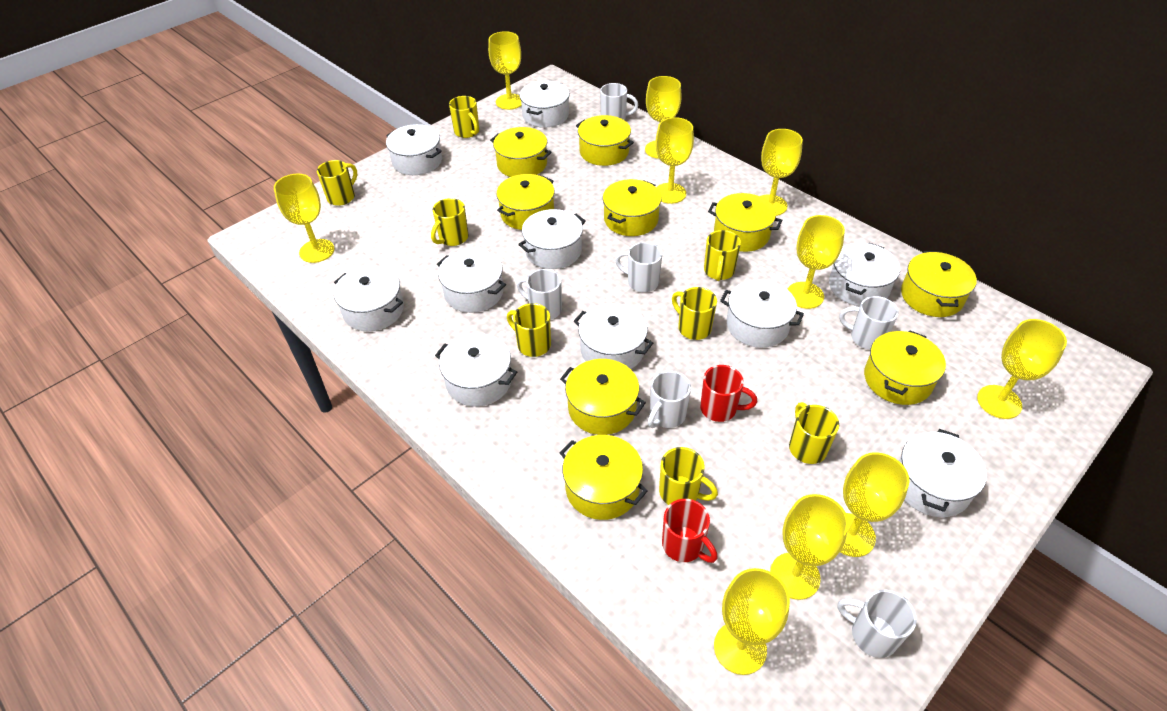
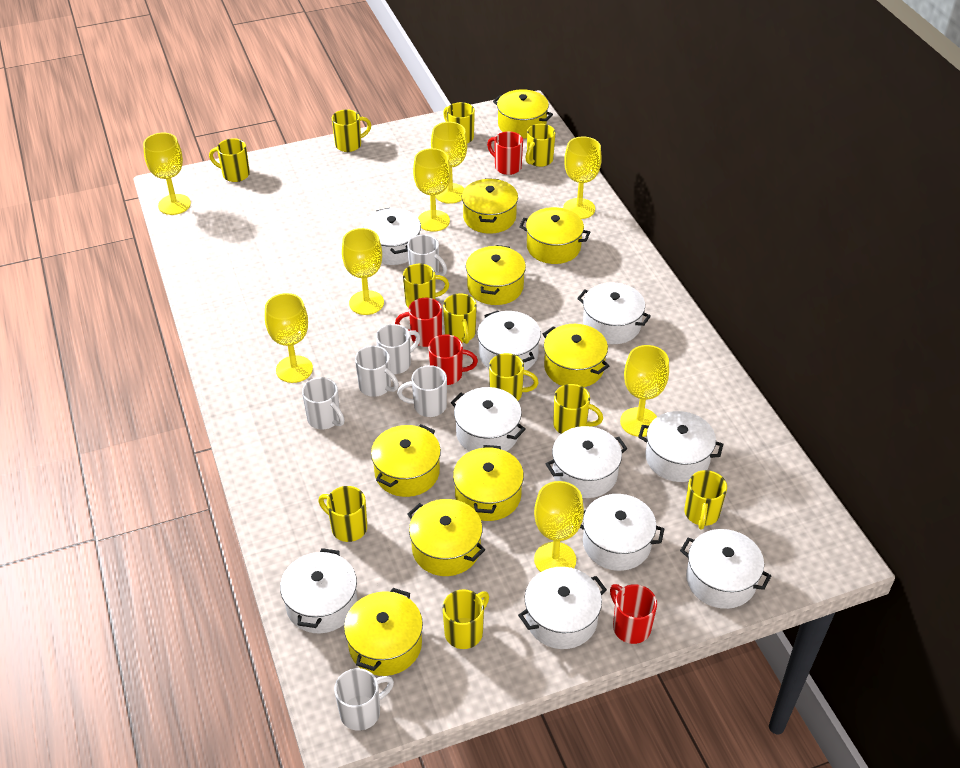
red mug: 2 -> 4
yellow goblet: 10 -> 8
yellow mug: 8 -> 11

